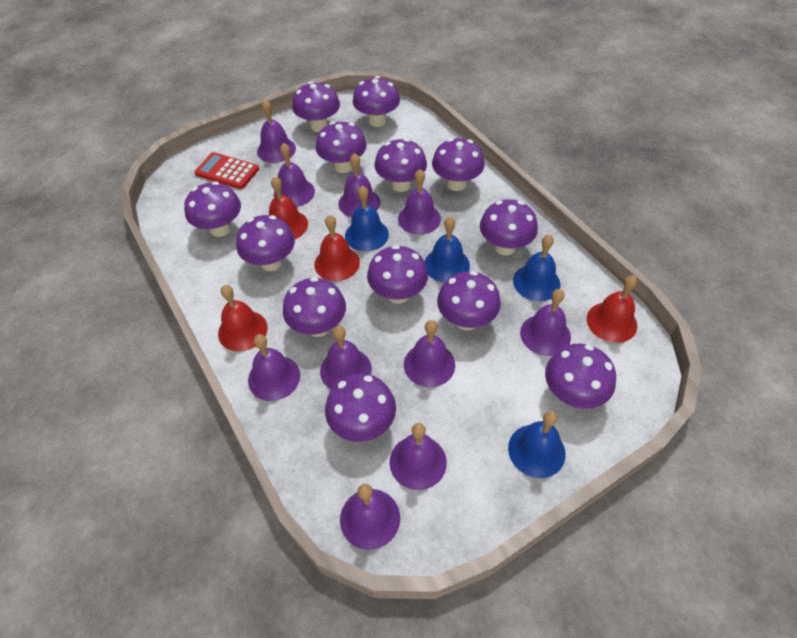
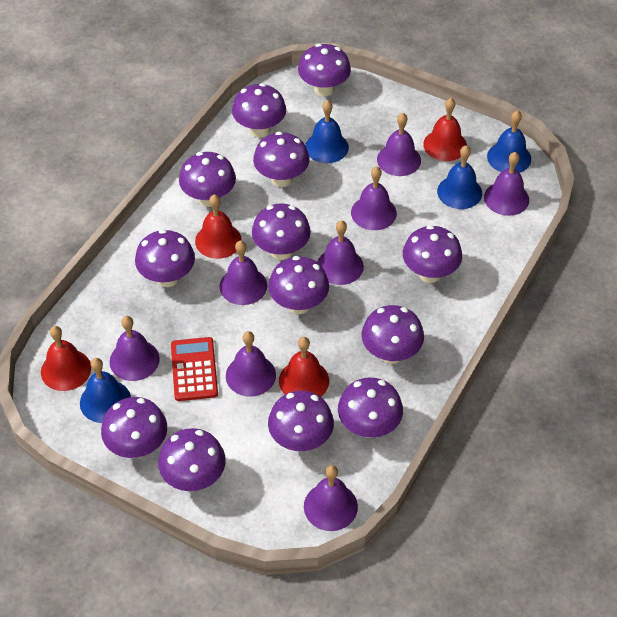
purple bell: 10 -> 8

